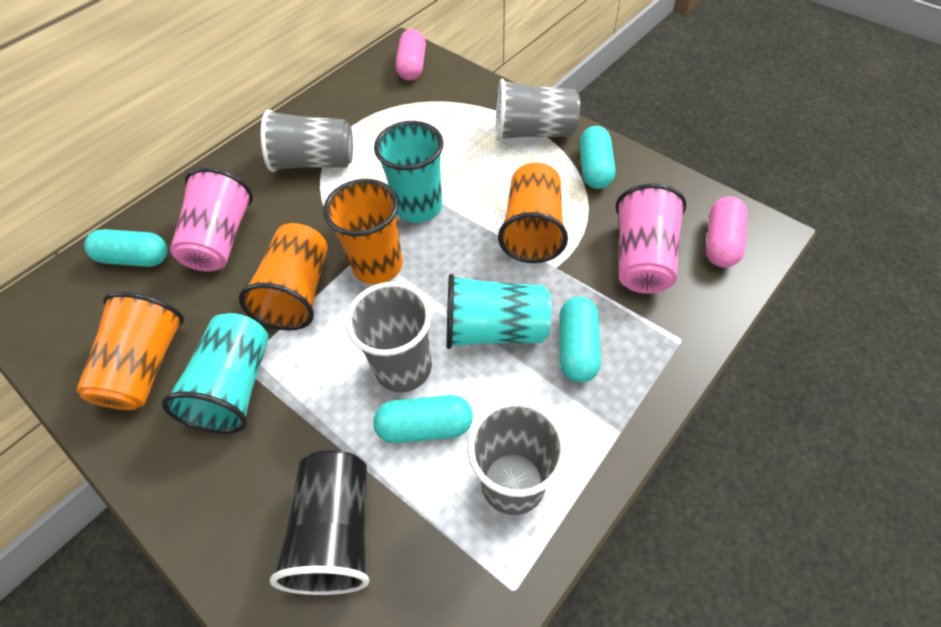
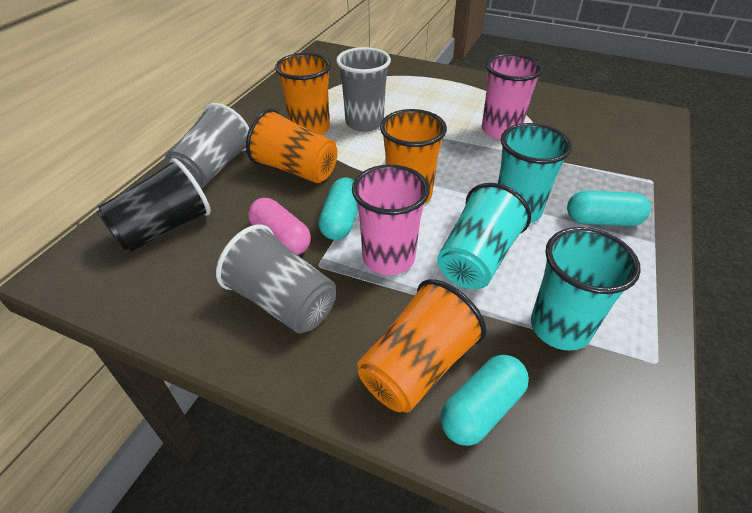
grey cup: 4 -> 3
pink capsule: 2 -> 1
turquoise capsule: 4 -> 3

